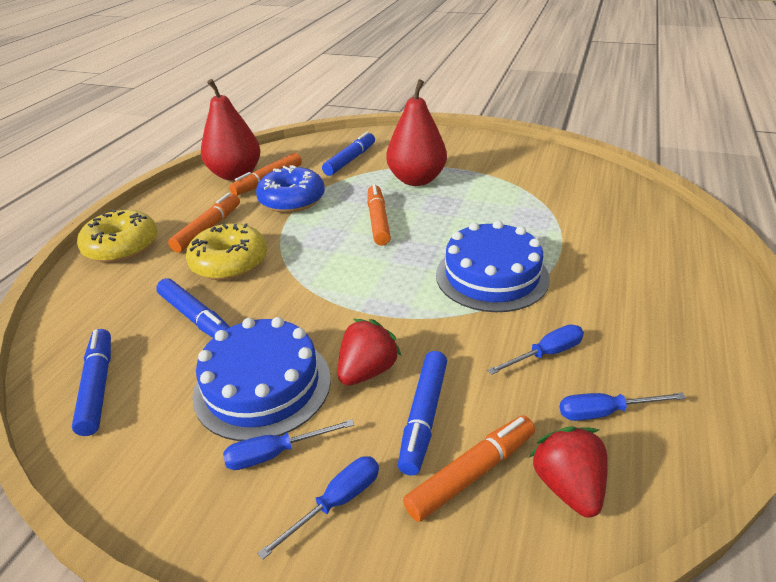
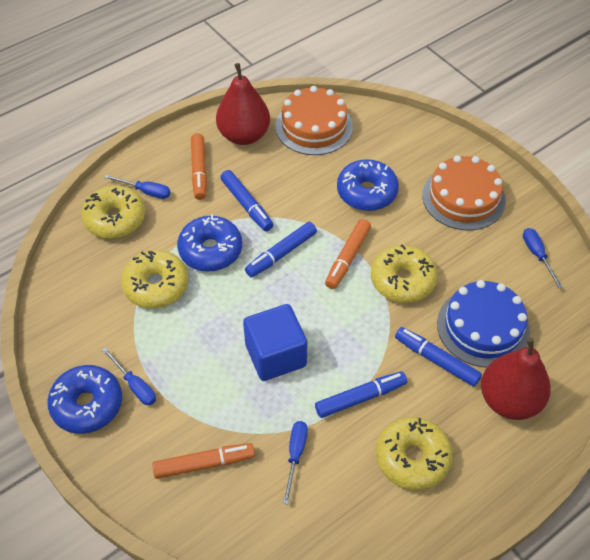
blue cake: 2 -> 1
blue cube: 0 -> 1
blue donut: 1 -> 3
orange cake: 0 -> 2
orange marker: 4 -> 3
red strawberry: 2 -> 0
yellow donut: 2 -> 4

